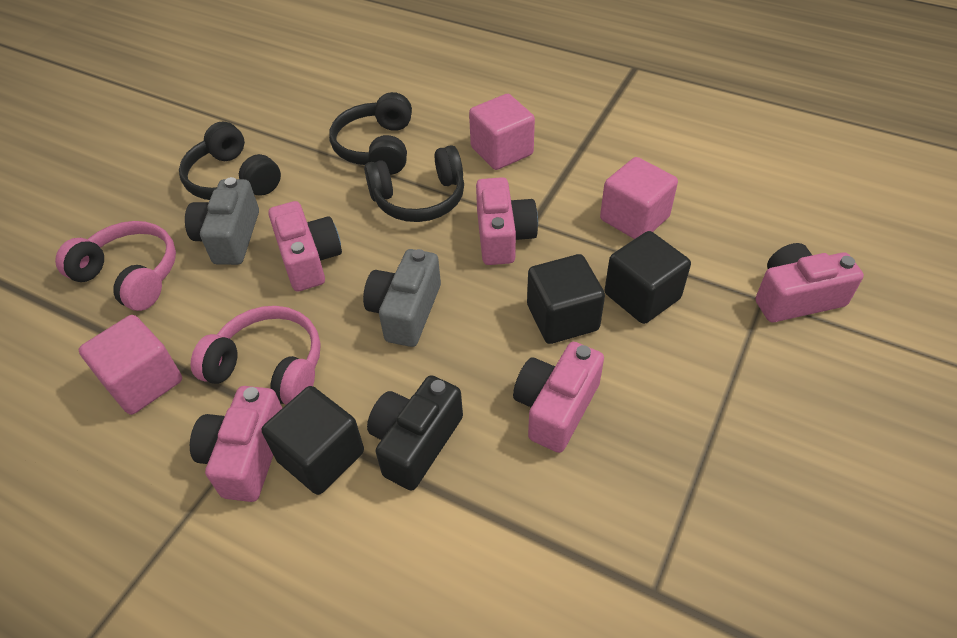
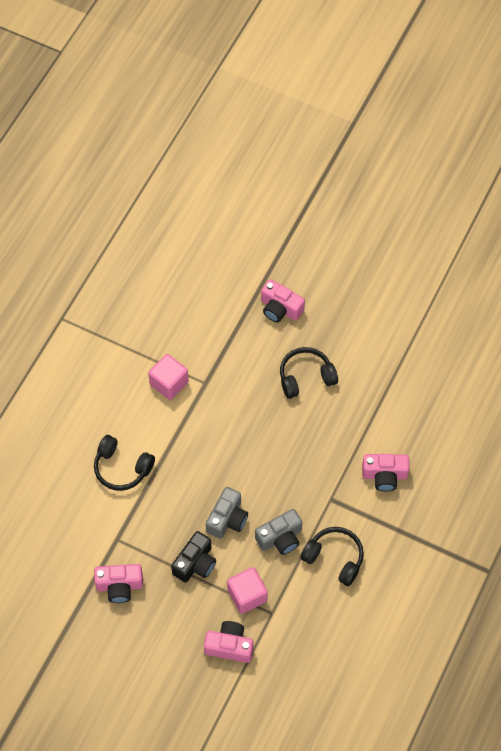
black cube: 3 -> 0
pink camera: 5 -> 4
pink cube: 3 -> 2
pink headphones: 2 -> 0

